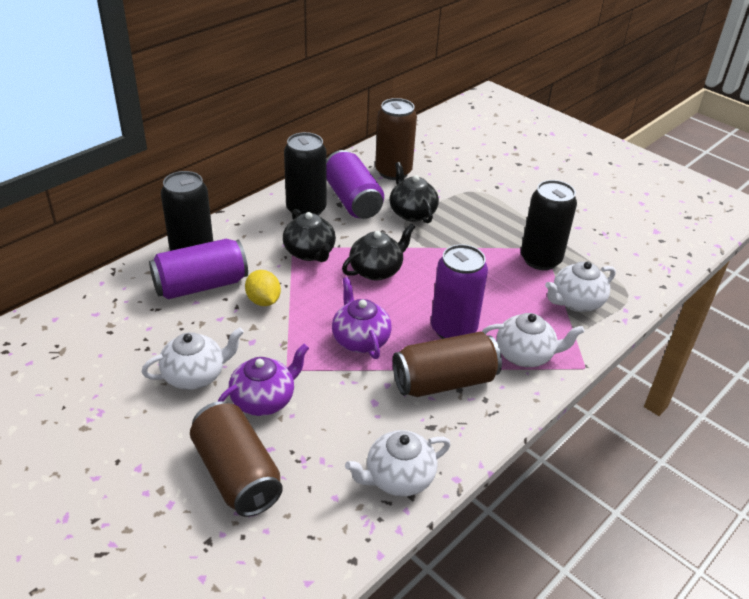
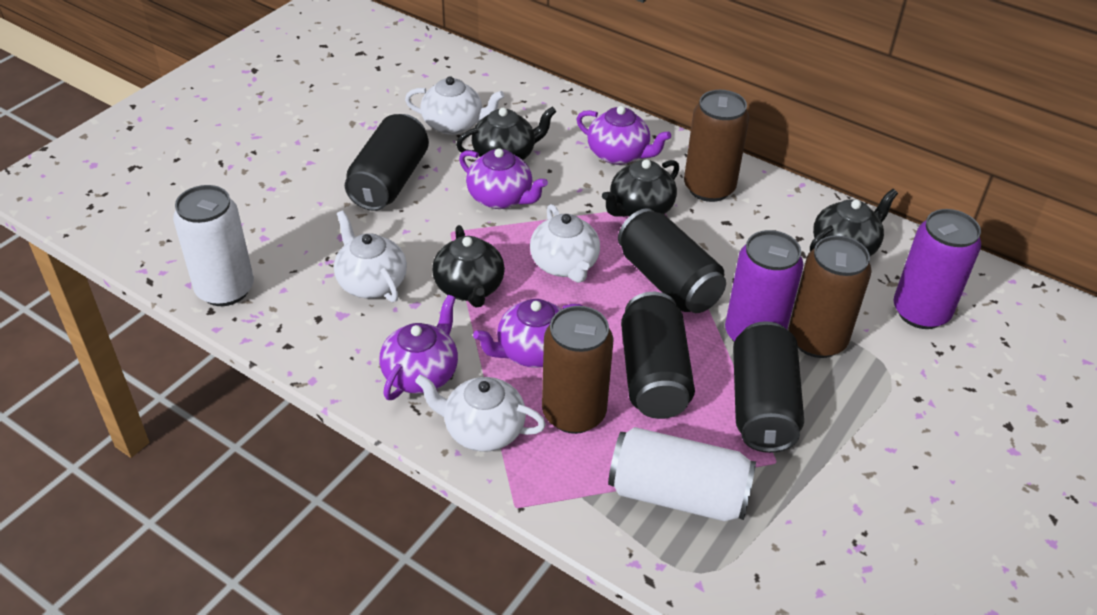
black can: 3 -> 4
black teapot: 3 -> 4
purple can: 3 -> 2
purple teapot: 2 -> 4
white can: 0 -> 2
yellow lemon: 1 -> 0

